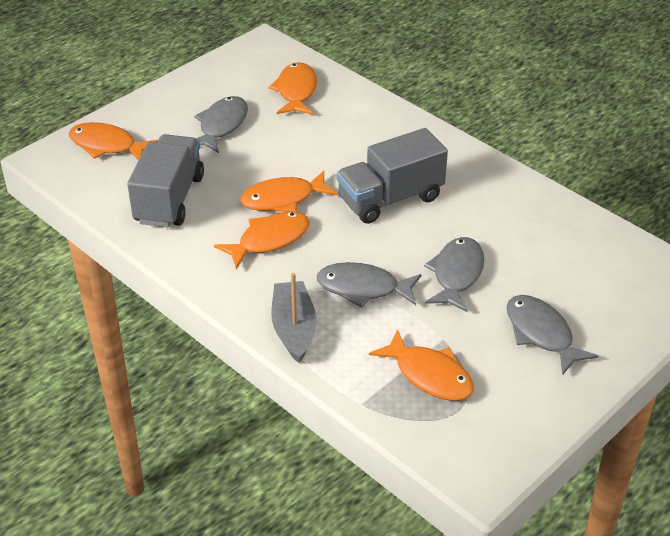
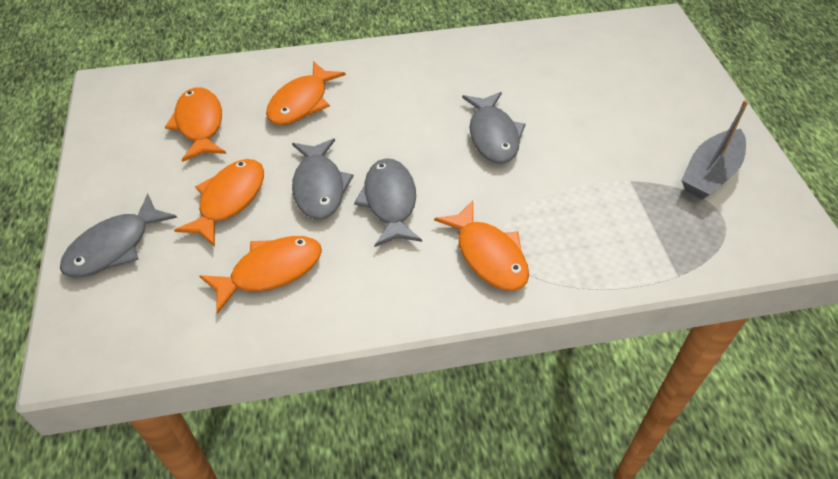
grey truck: 2 -> 0

